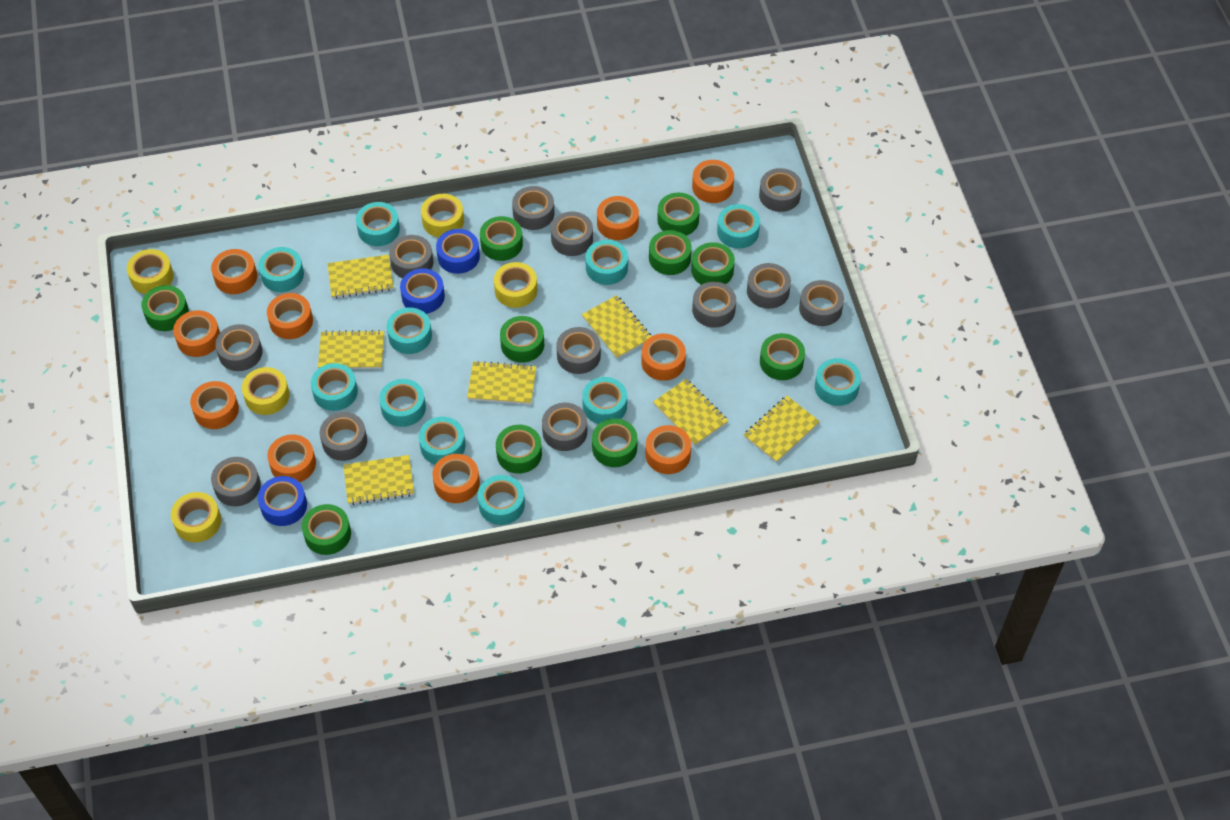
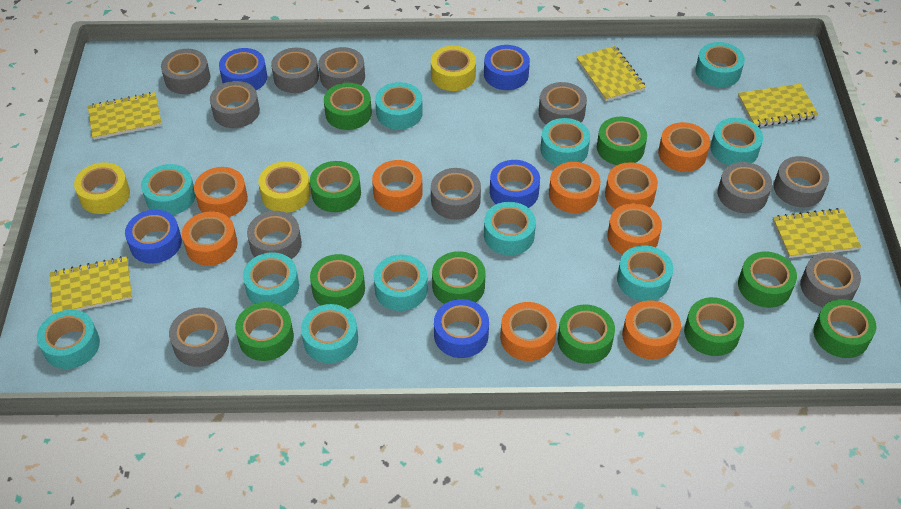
blue tape: 3 -> 5
grey tape: 12 -> 11
orange tape: 10 -> 9
yellow notebook: 7 -> 5
yellow tape: 5 -> 3

